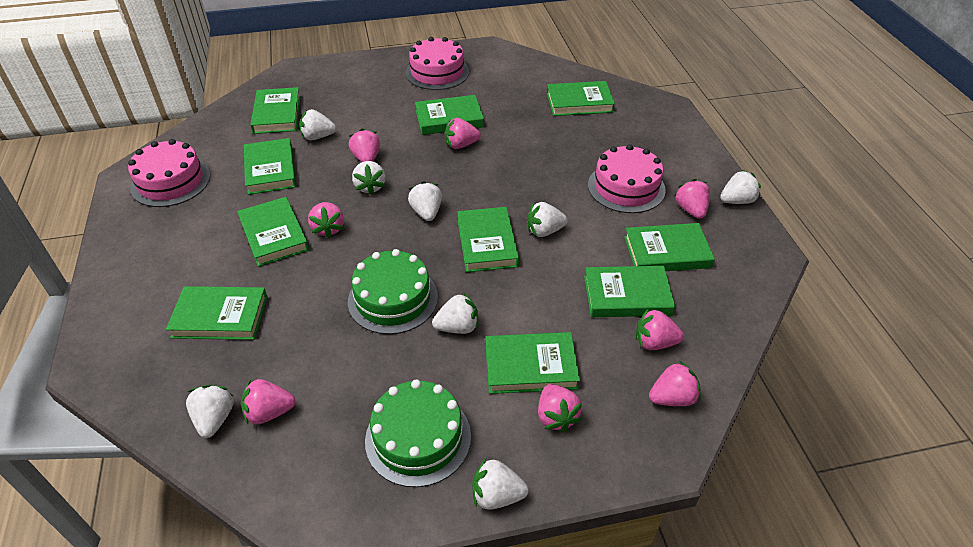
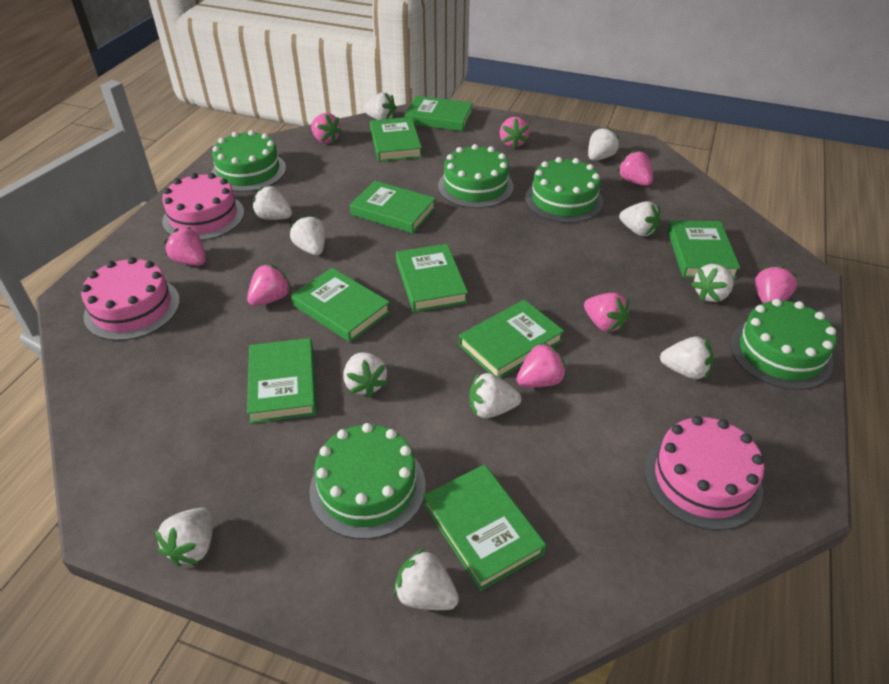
green book: 10 -> 9
green cake: 2 -> 5
white strawberry: 8 -> 11

